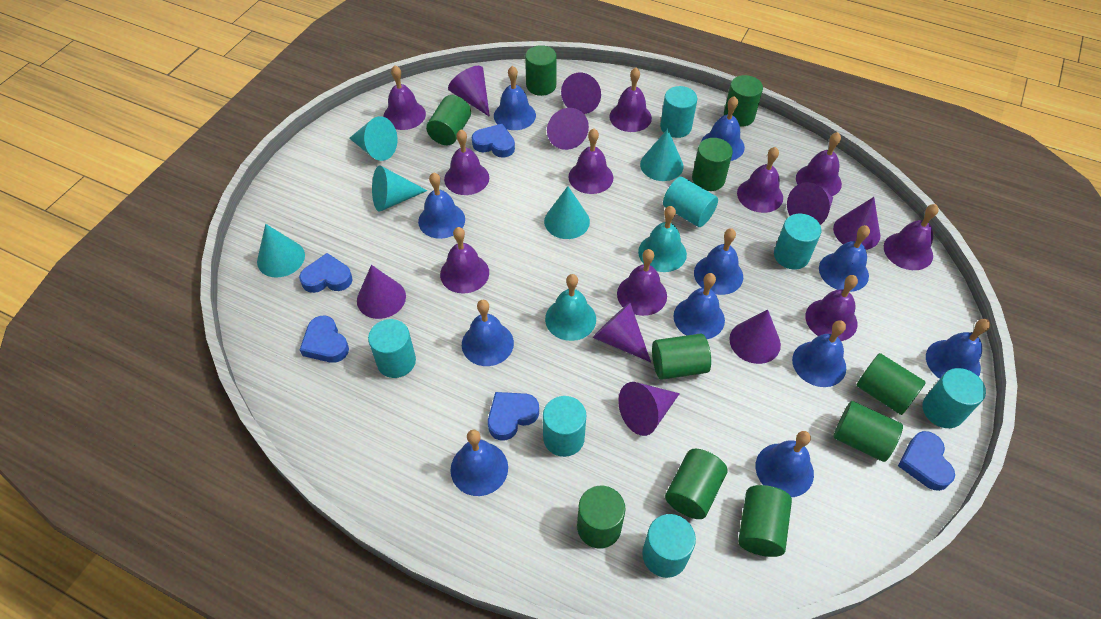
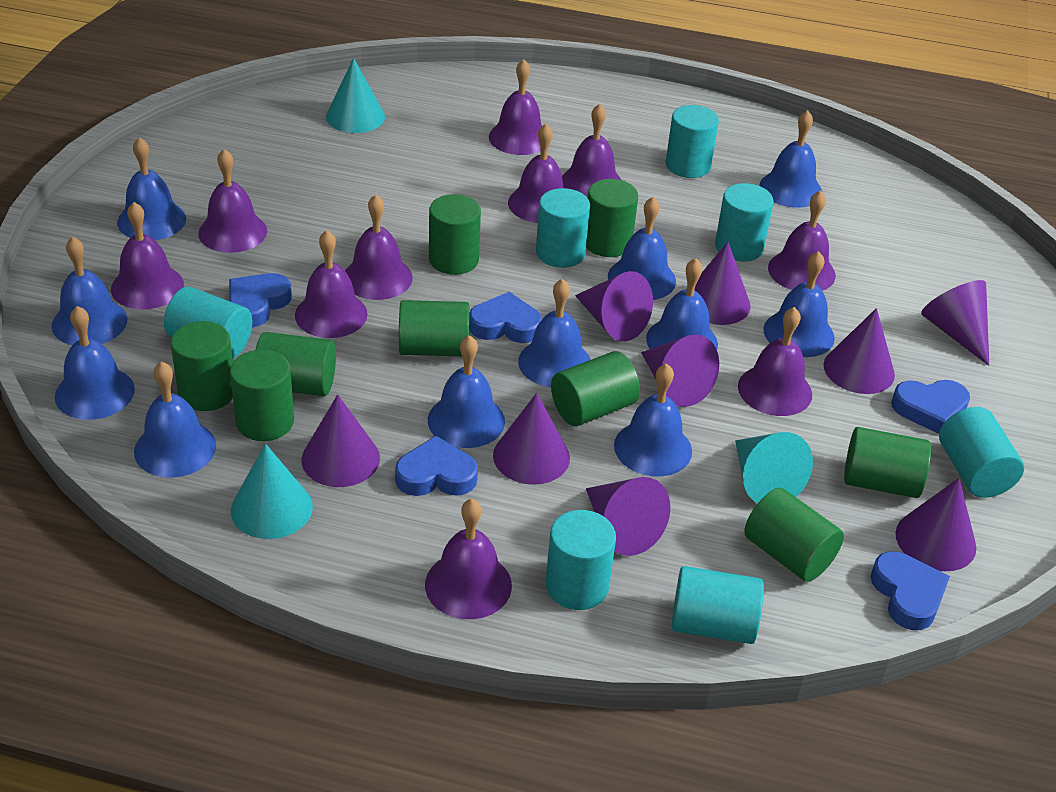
green cylinder: 10 -> 9
turquoise bell: 2 -> 0
turquoise cone: 5 -> 3

